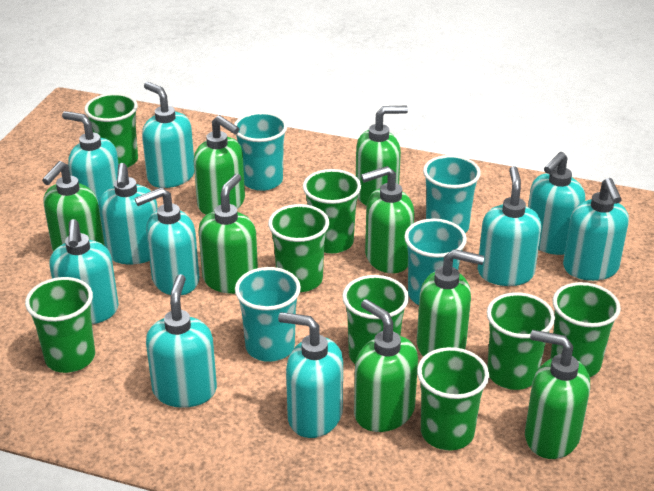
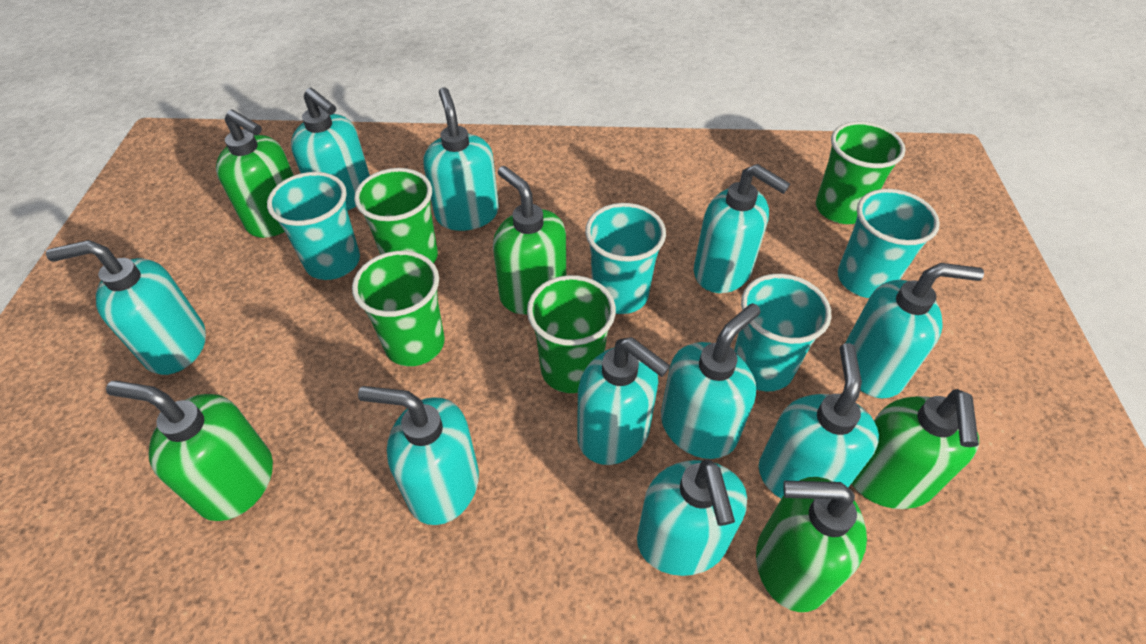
green cup: 8 -> 4
green soap dispenser: 8 -> 5

